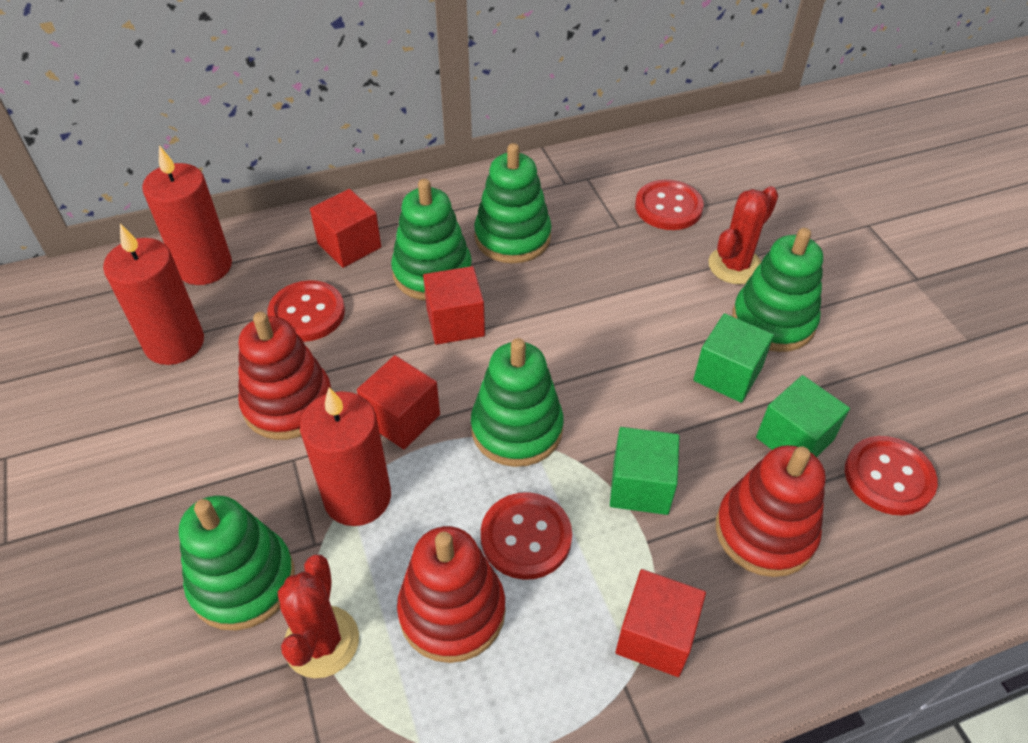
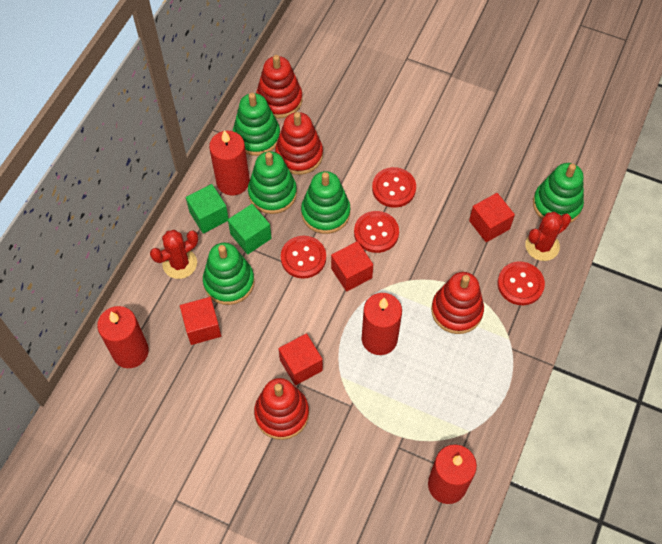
green cube: 3 -> 2
red candle: 3 -> 4
red stacking toy: 3 -> 4

